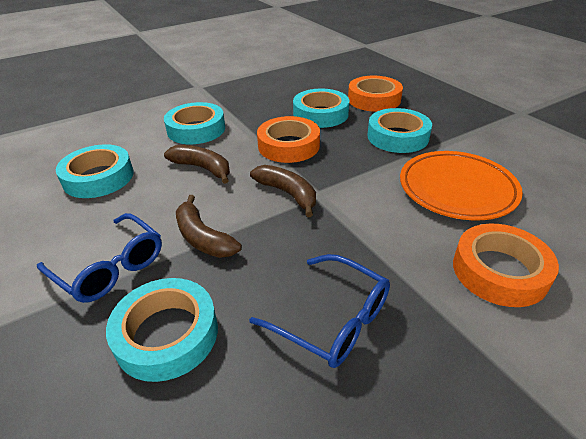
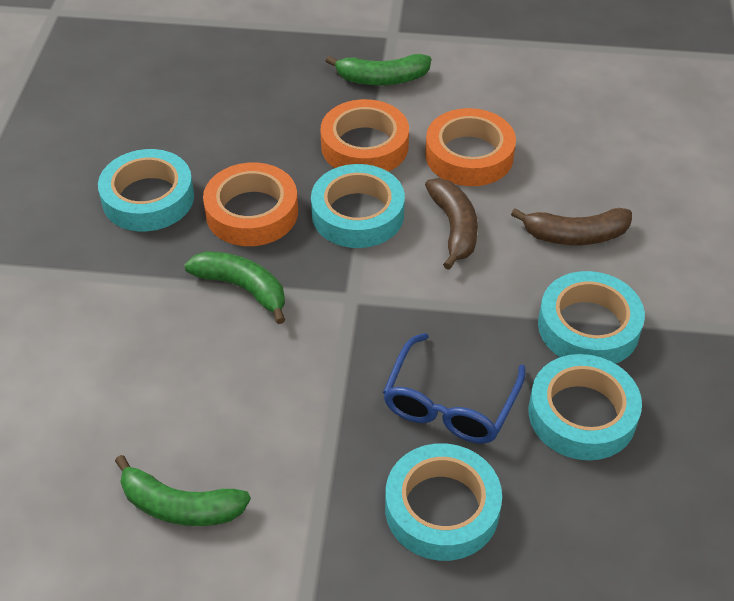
blue glasses: 2 -> 1
brown banana: 3 -> 2
green banana: 0 -> 3
orange plate: 1 -> 0

